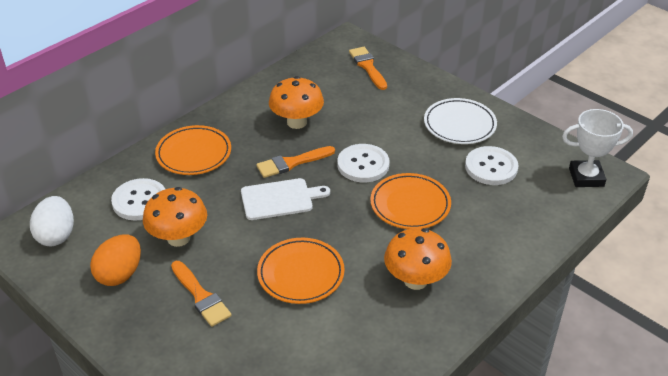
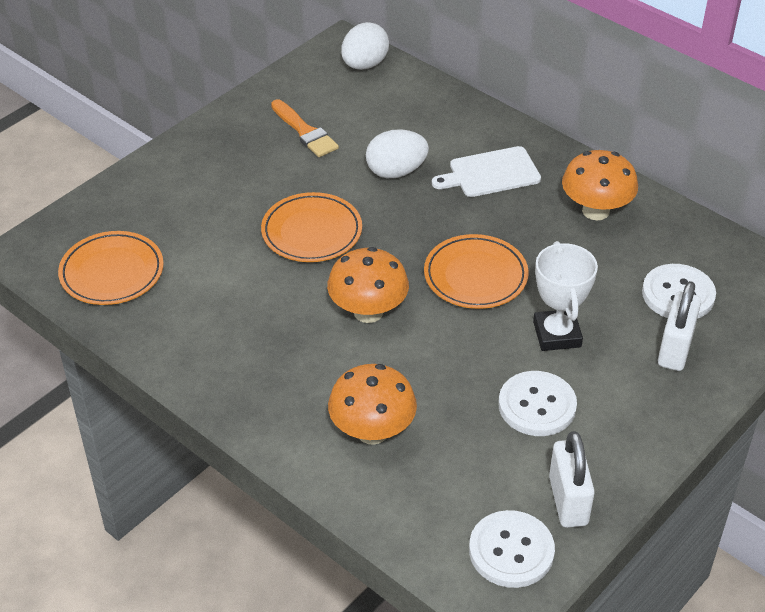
orange brush: 3 -> 1
orange egg: 1 -> 0
white egg: 1 -> 2
white padlock: 0 -> 2
white plate: 1 -> 0

